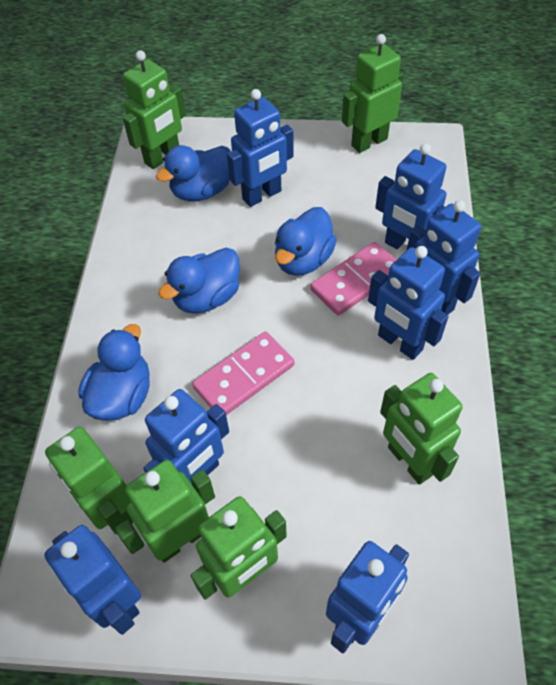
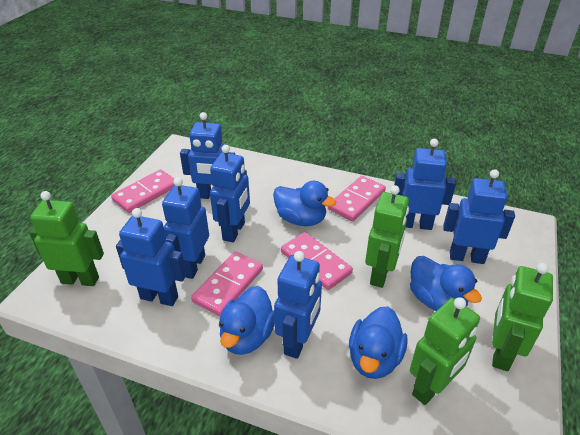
green robot: 6 -> 4
pink domino: 2 -> 4

